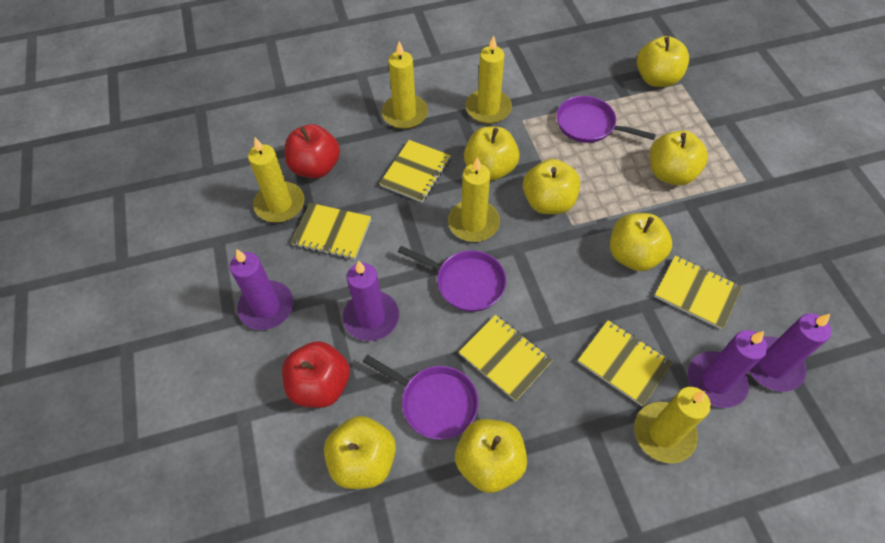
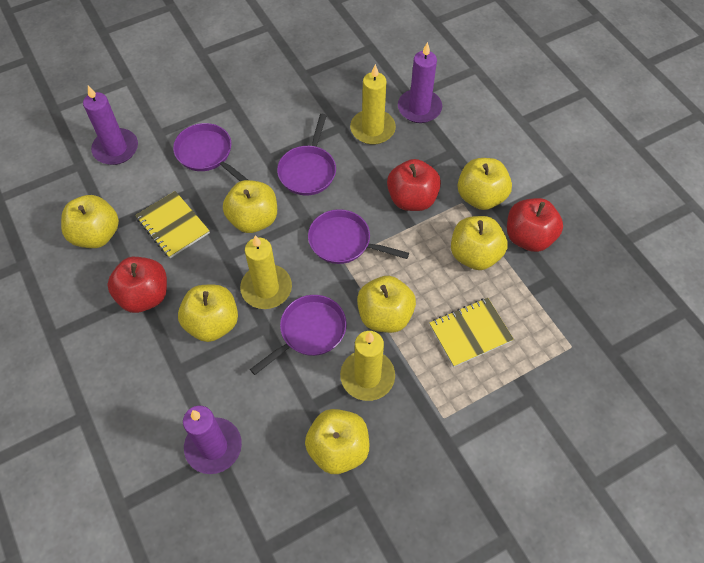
purple candle: 4 -> 3
purple pan: 3 -> 4
red apple: 2 -> 3
yellow candle: 5 -> 3
yellow notebook: 5 -> 2

